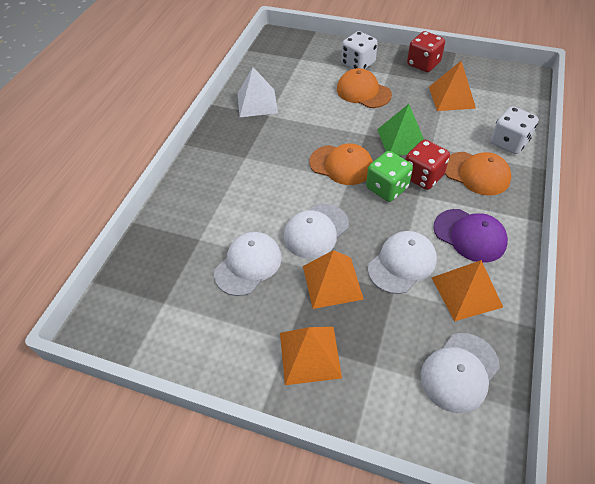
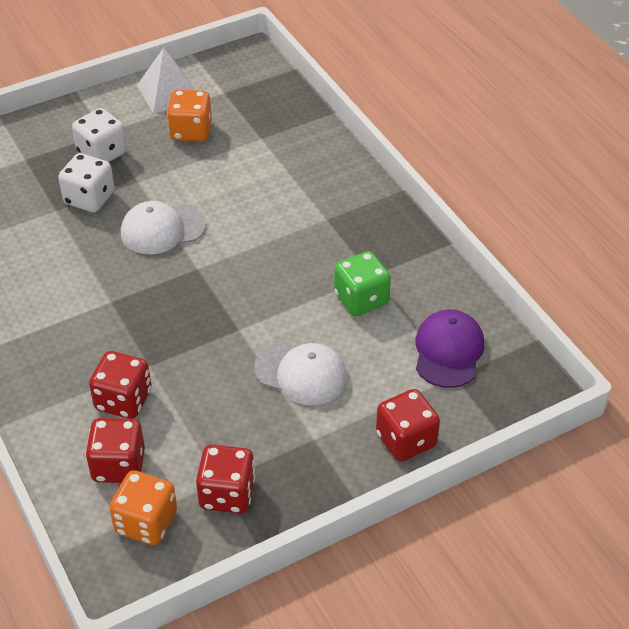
green pyramid: 1 -> 0
orange cap: 3 -> 0
orange dice: 0 -> 2
orange pyramid: 4 -> 0
red dice: 2 -> 4
white cap: 4 -> 2

